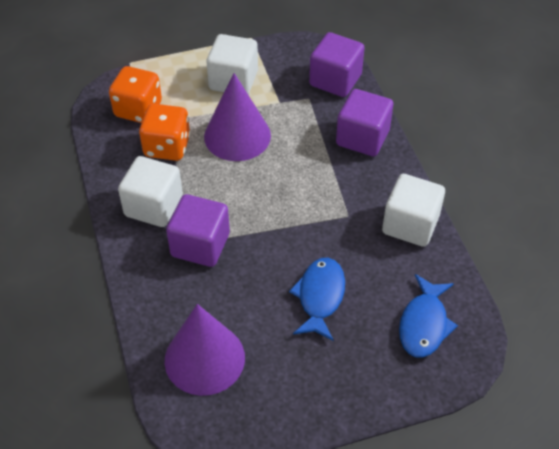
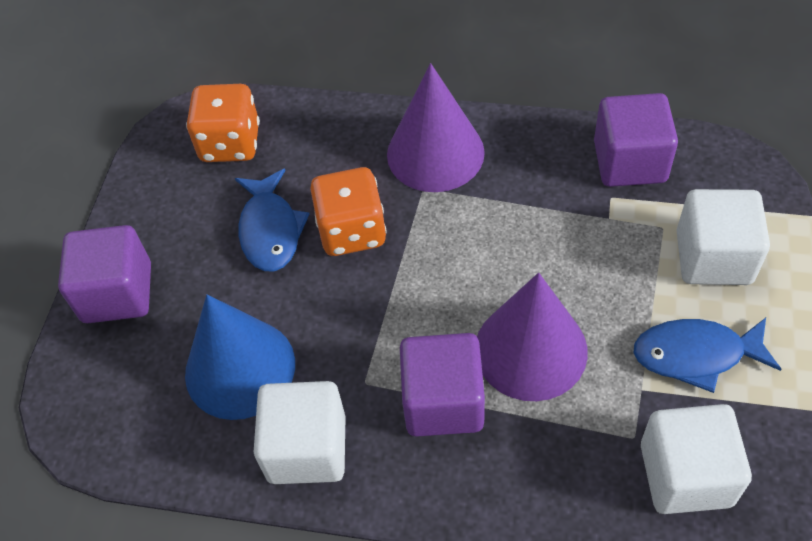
blue cone: 0 -> 1

